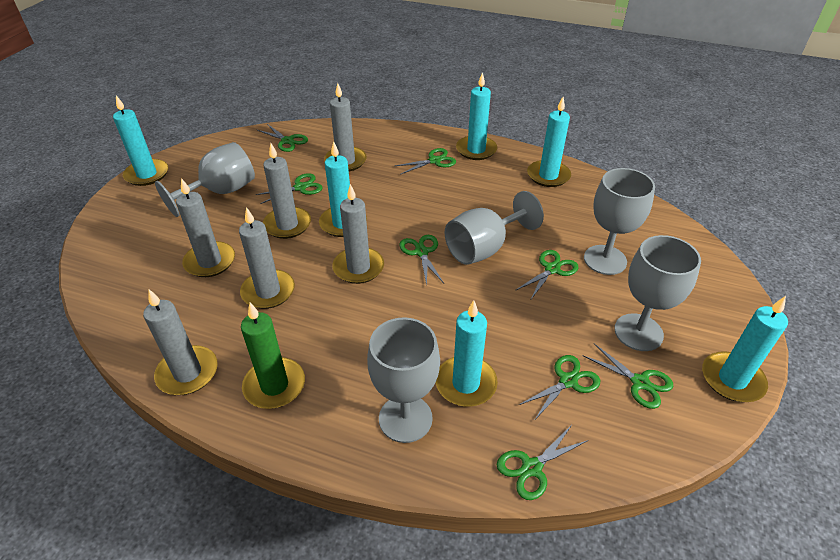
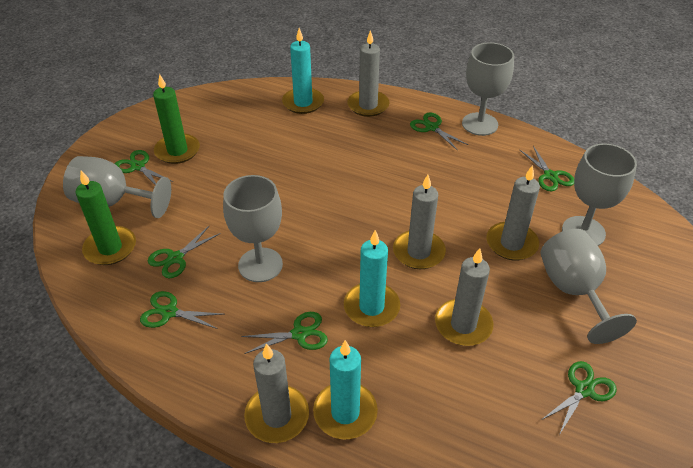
green candle: 1 -> 2
green scissors: 8 -> 7
grey candle: 6 -> 5
turquoise candle: 6 -> 3

